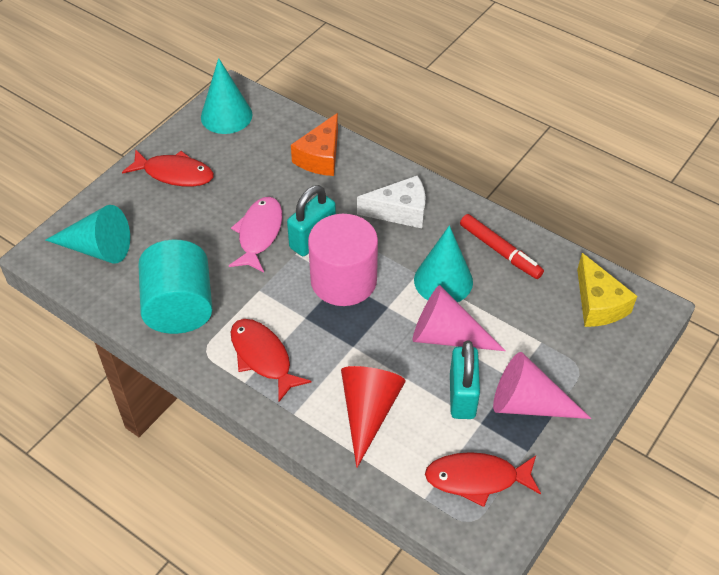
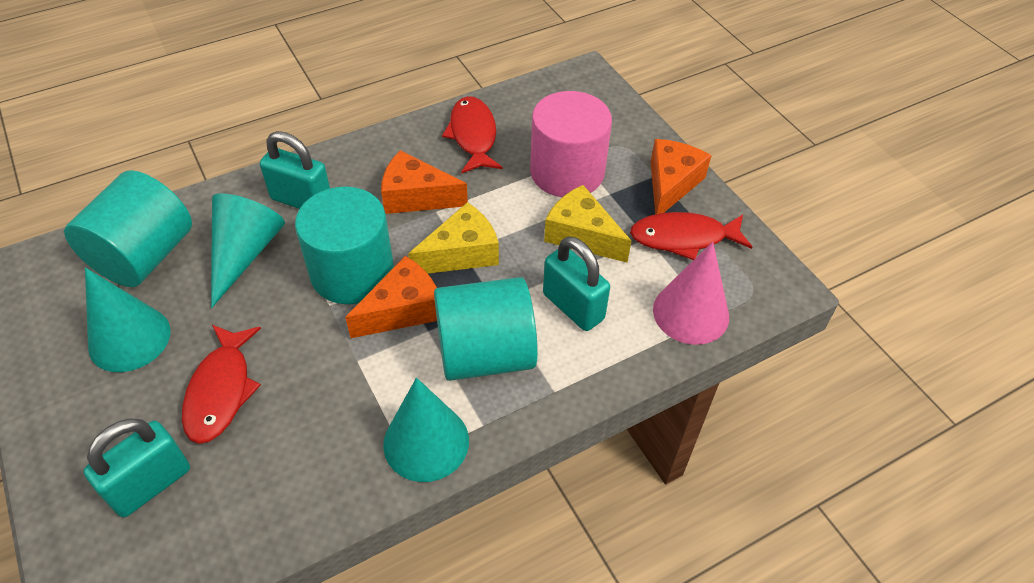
orange cheese: 1 -> 3
pink cone: 2 -> 1
pink fish: 1 -> 0
red cone: 1 -> 0
red marker: 1 -> 0
turquoise cylinder: 1 -> 3
turquoise padlock: 2 -> 3
white cheese: 1 -> 0
yellow cheese: 1 -> 2

